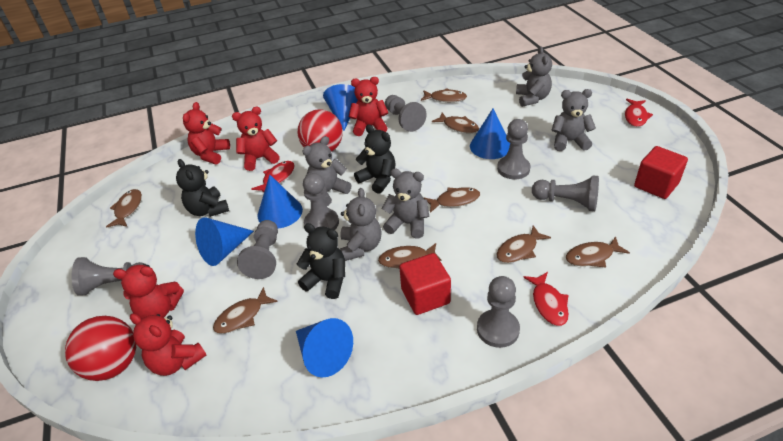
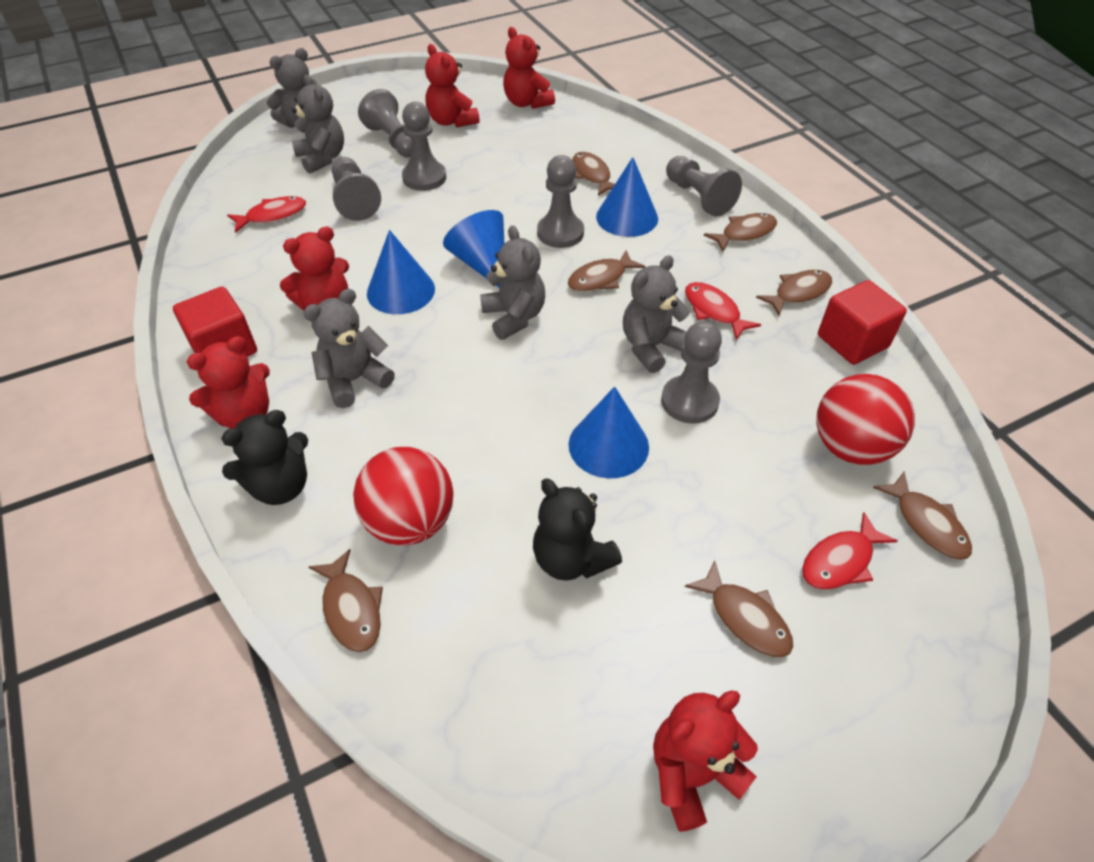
black teddy bear: 3 -> 2
blue cone: 5 -> 4
brown fish: 8 -> 7
grey pawn: 7 -> 6

